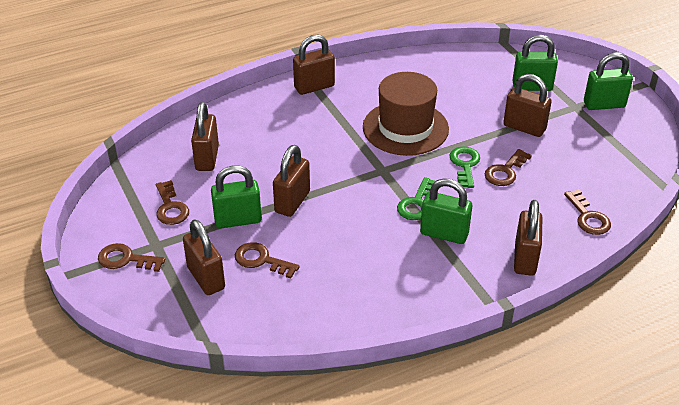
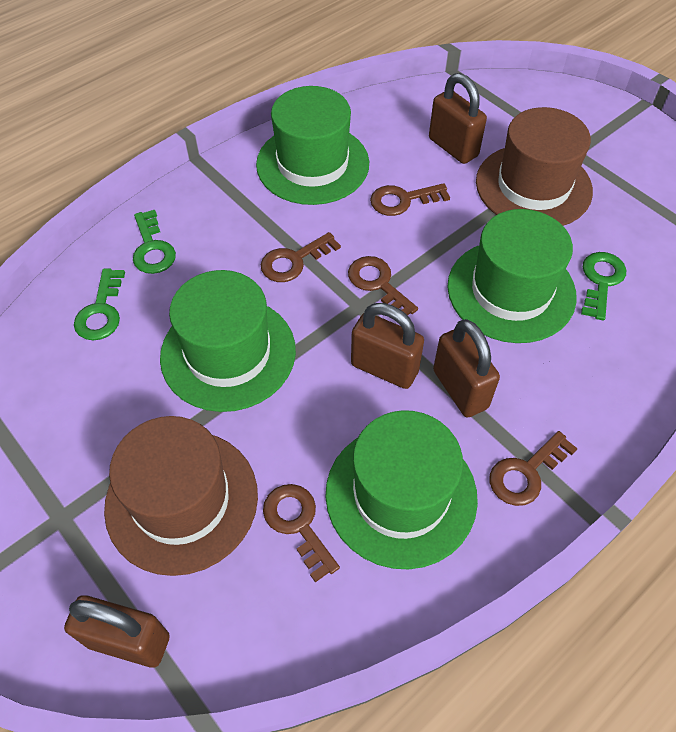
brown hat: 1 -> 2
brown padlock: 6 -> 4
green hat: 0 -> 4
green key: 2 -> 3
green padlock: 4 -> 0

